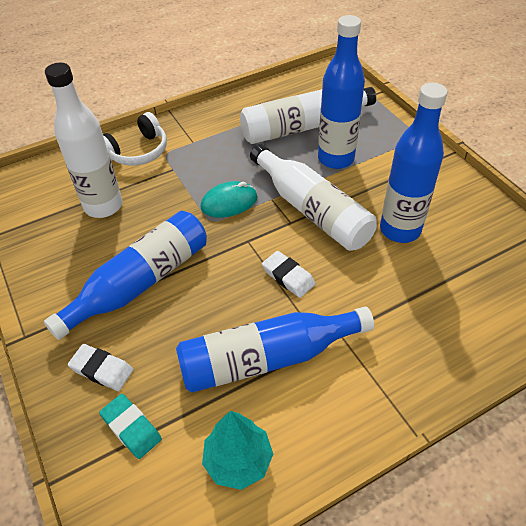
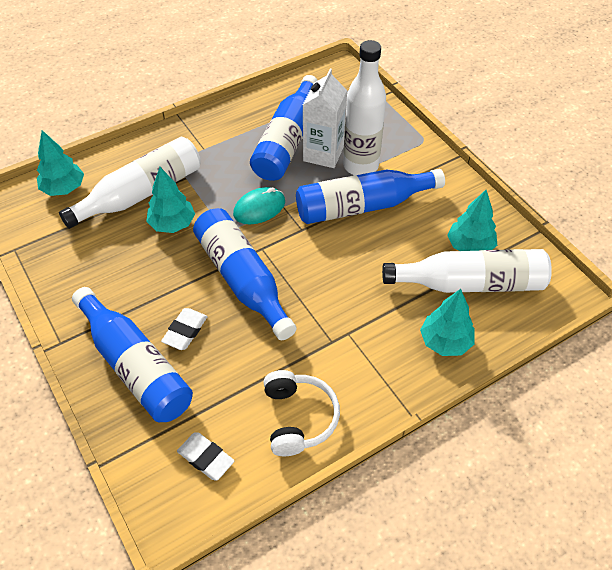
turquoise eraser: 1 -> 0
turquoise tree: 1 -> 4
white carton: 0 -> 1

